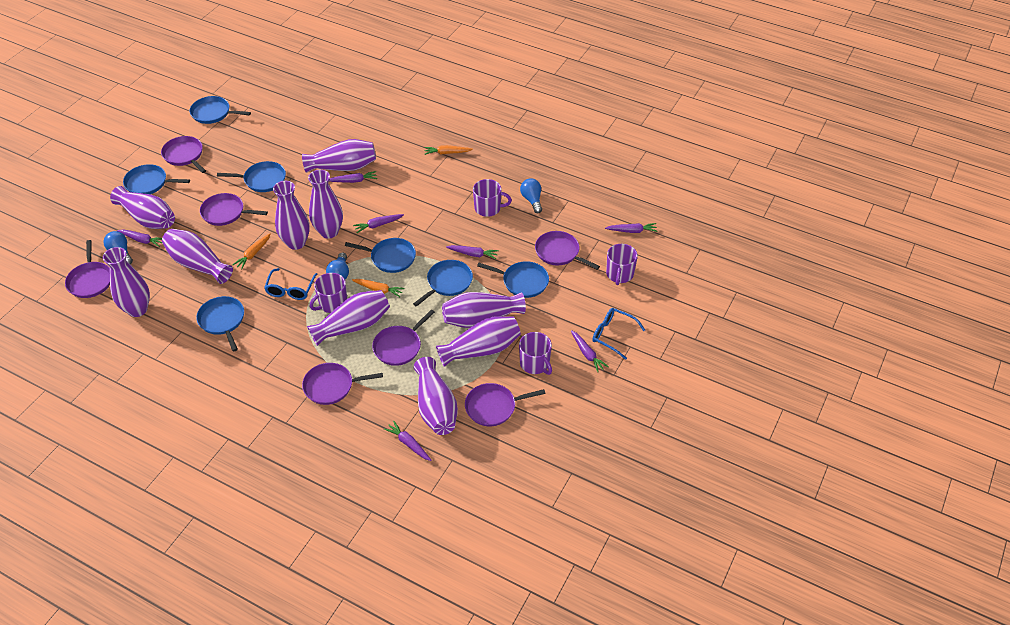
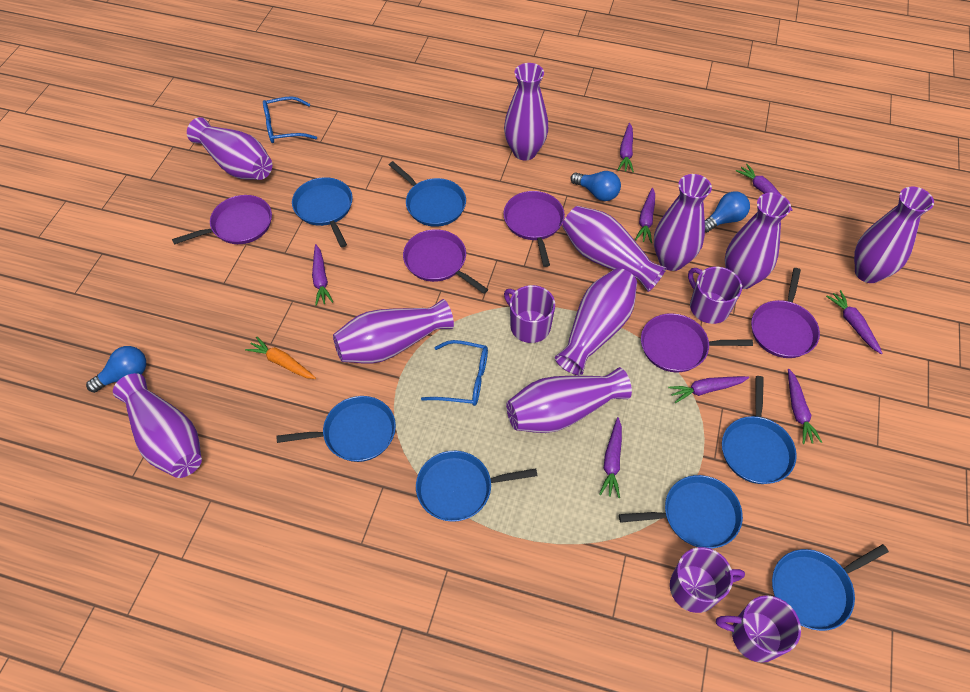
orange carrot: 3 -> 1
purple carrot: 7 -> 8
purple pan: 7 -> 5

